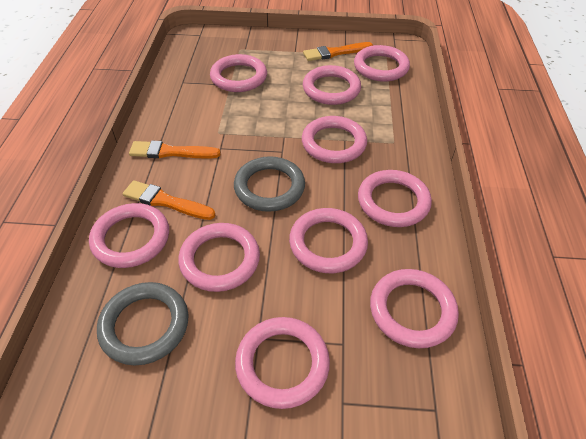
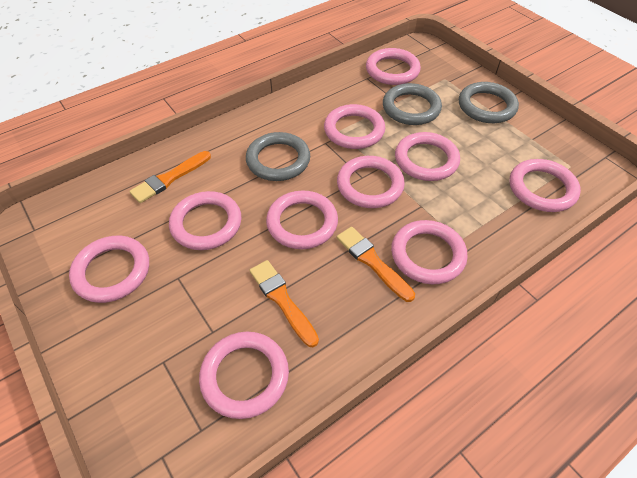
grey ring: 2 -> 3

